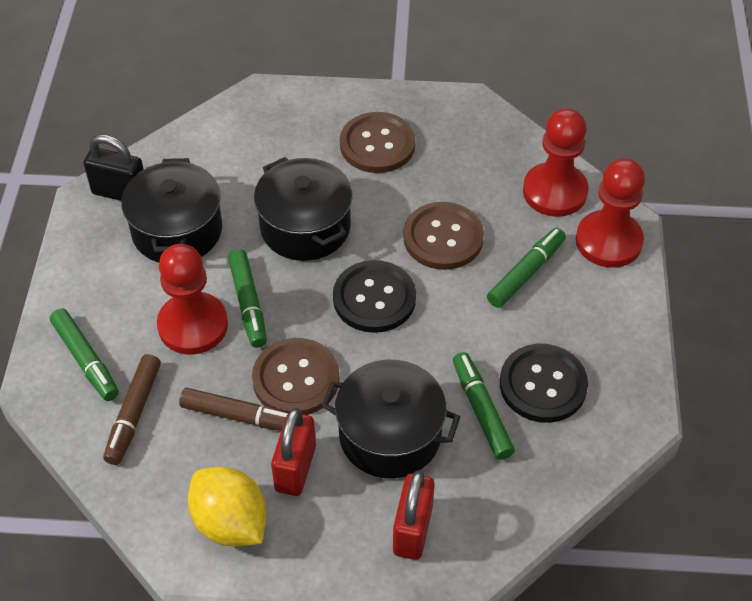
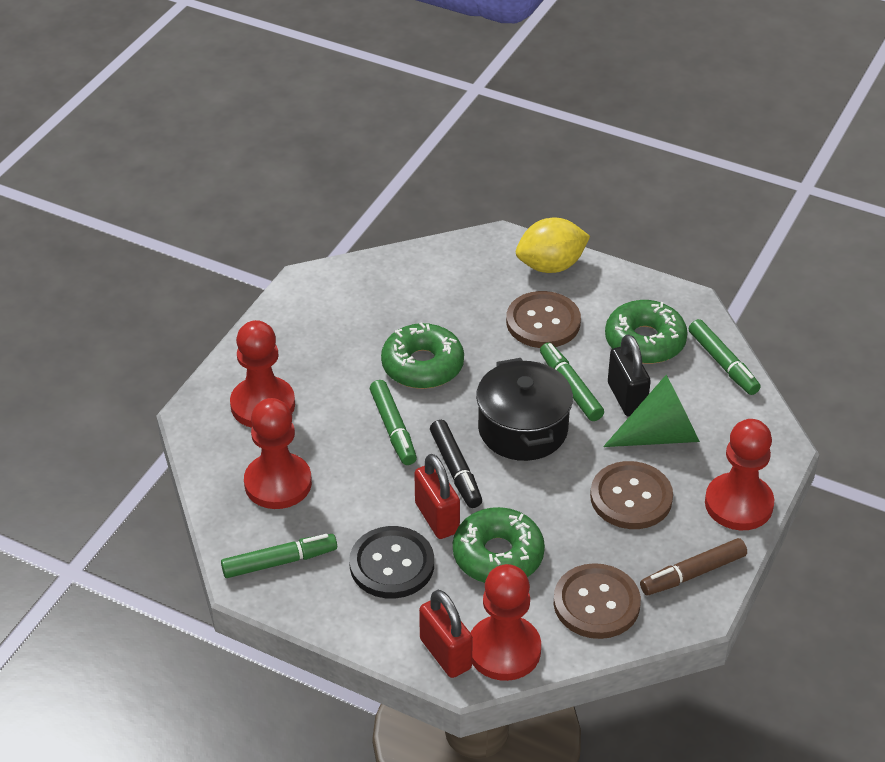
black button: 2 -> 1
black marker: 0 -> 1
black pot: 3 -> 1
brown marker: 2 -> 1
green cone: 0 -> 1
green donut: 0 -> 3
red pawn: 3 -> 4

